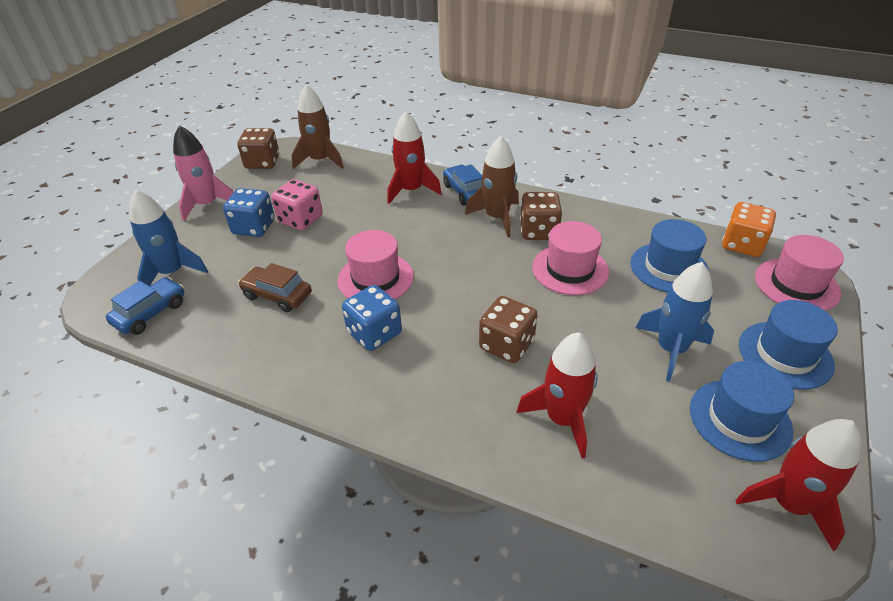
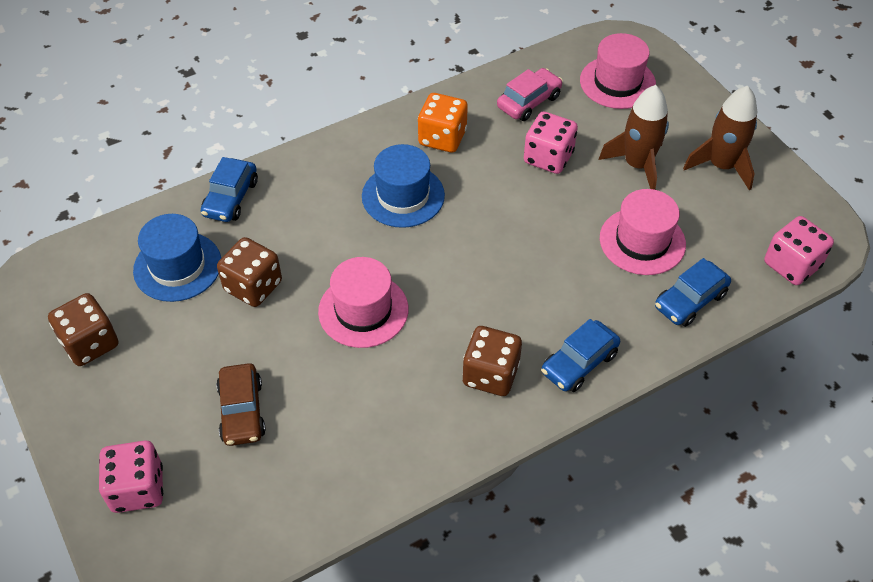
blue car: 2 -> 3
blue dice: 2 -> 0
blue hat: 3 -> 2
blue rocket: 2 -> 0
pink car: 0 -> 1
pink dice: 1 -> 3
pink rocket: 1 -> 0
red rocket: 3 -> 0

